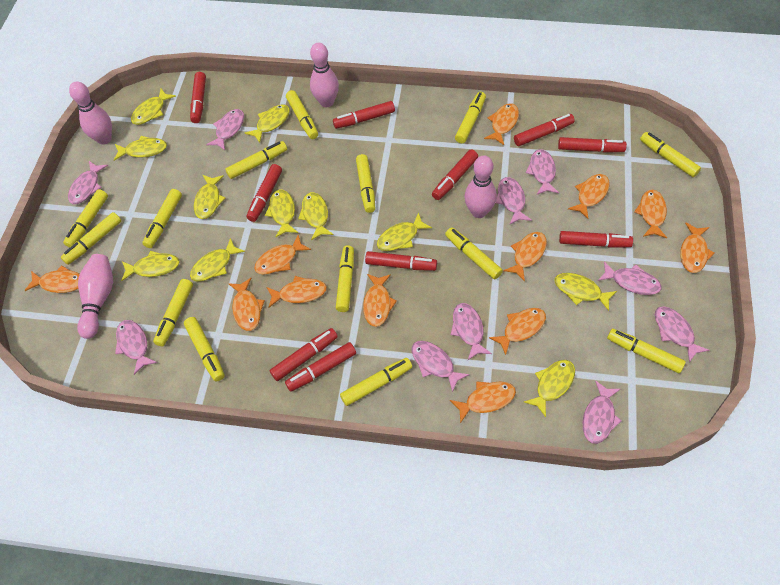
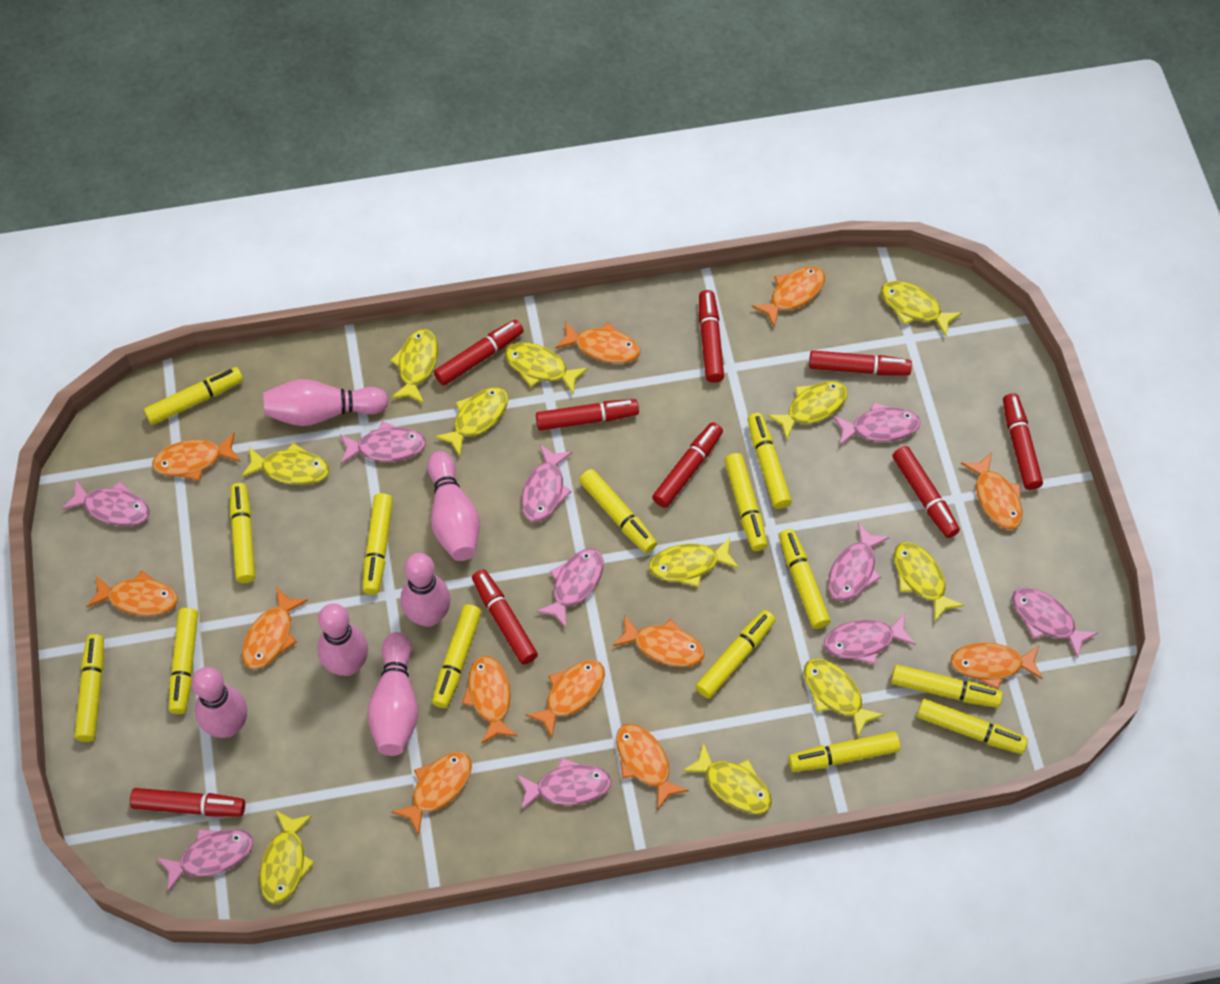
pink bowling pin: 4 -> 6
red marker: 10 -> 9

